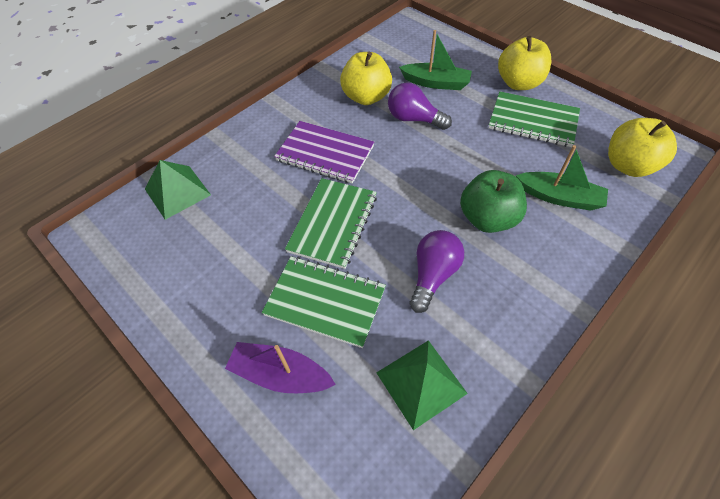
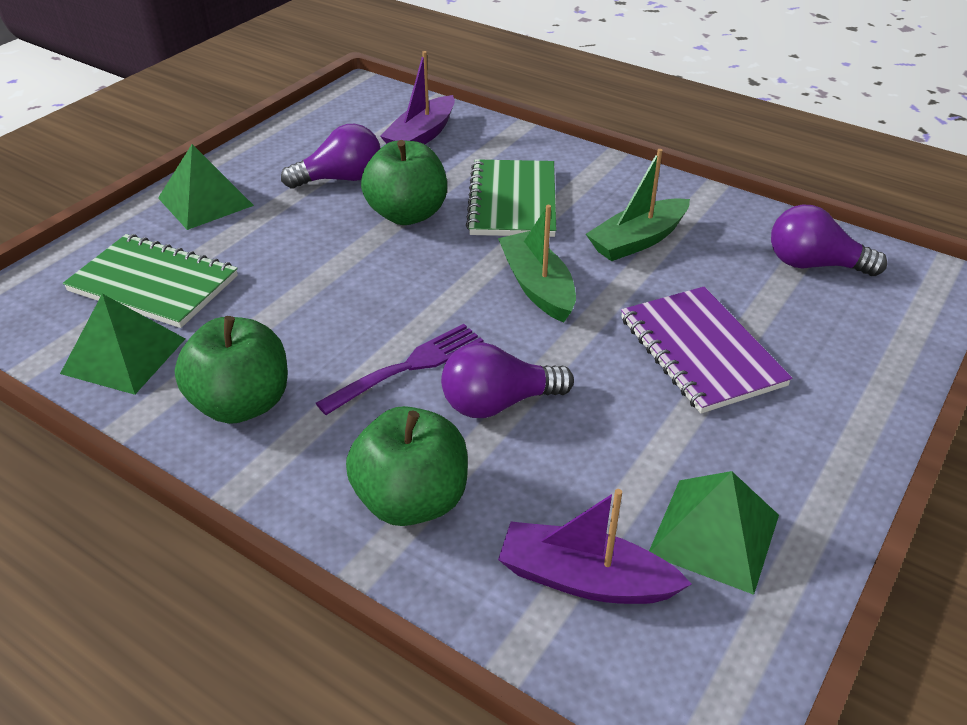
green apple: 1 -> 3
green notebook: 3 -> 2
green pyramid: 2 -> 3
purple boat: 1 -> 2
purple fork: 0 -> 1
purple light bulb: 2 -> 3
yellow apple: 3 -> 0

